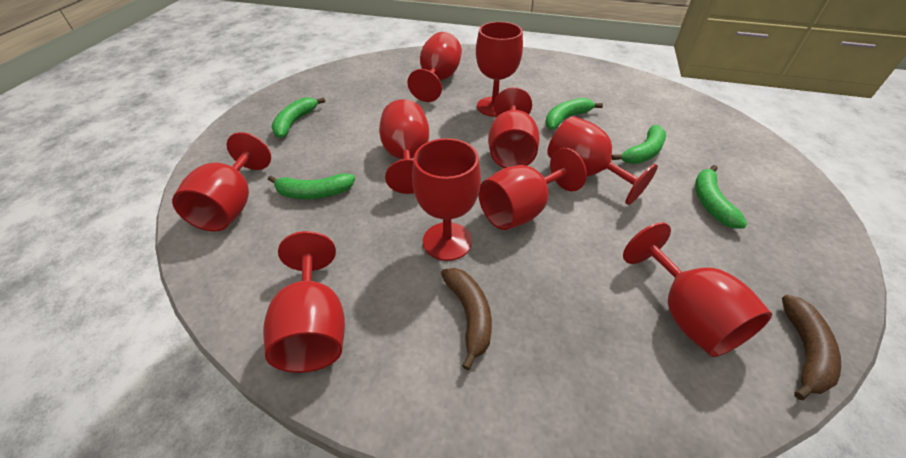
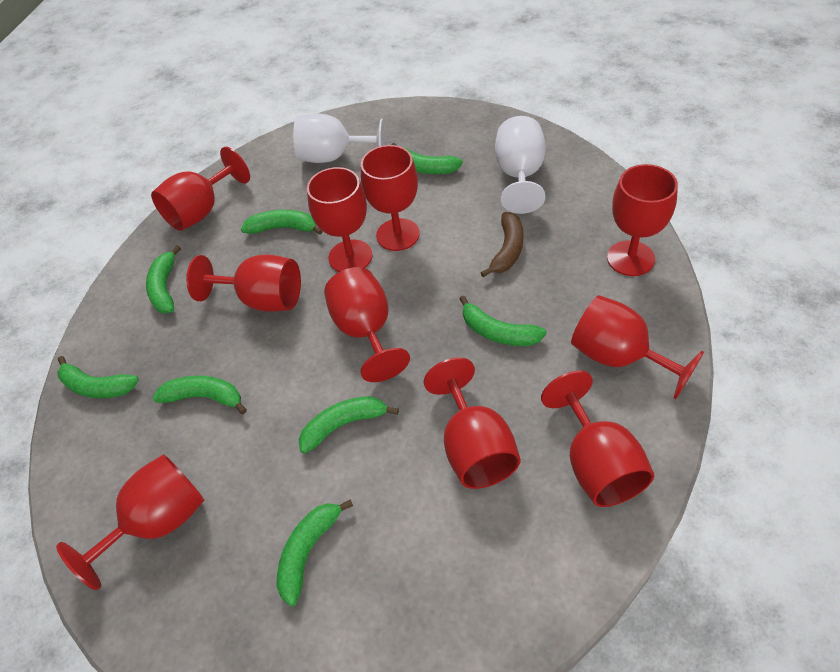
brown banana: 2 -> 1
green banana: 5 -> 8
white goblet: 0 -> 2

